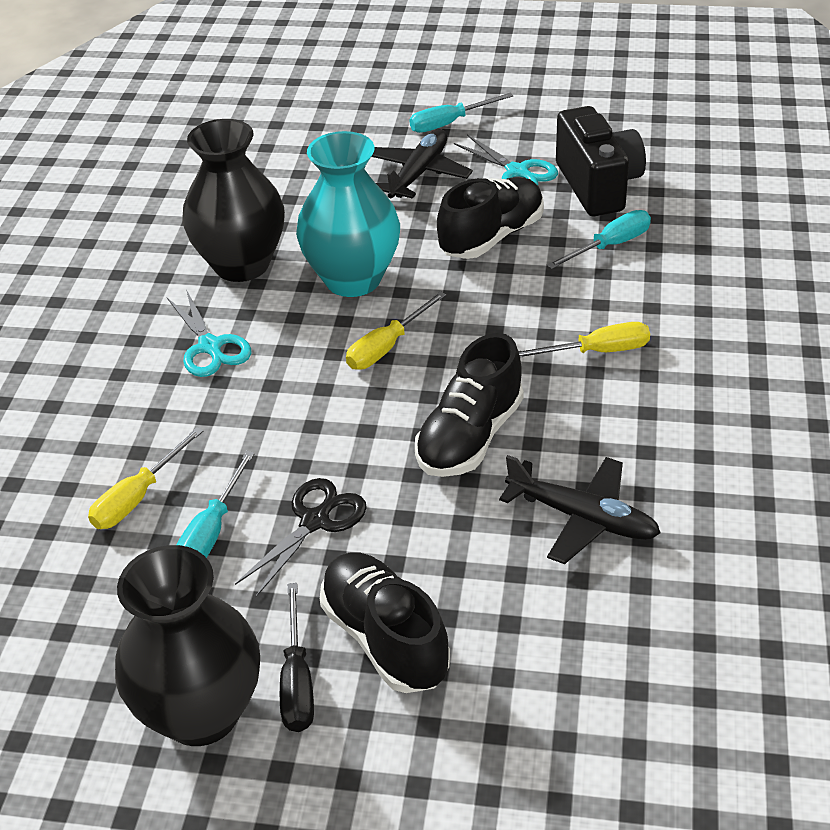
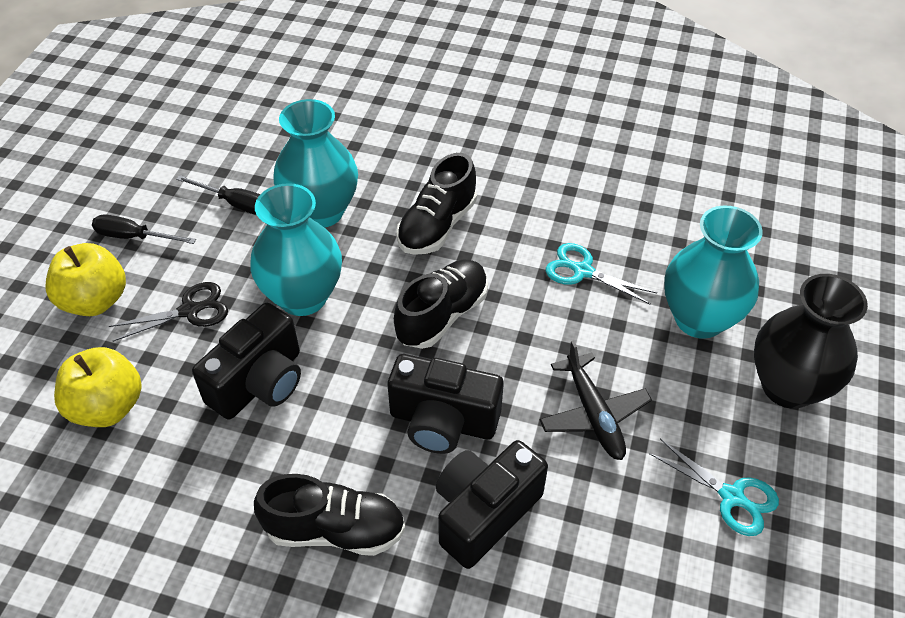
black camera: 1 -> 3
black plane: 2 -> 1
black screwdriver: 1 -> 2
black vase: 2 -> 1
turquoise screwdriver: 3 -> 0
turquoise vase: 1 -> 3
yellow apple: 0 -> 2
yellow screwdriver: 3 -> 0

